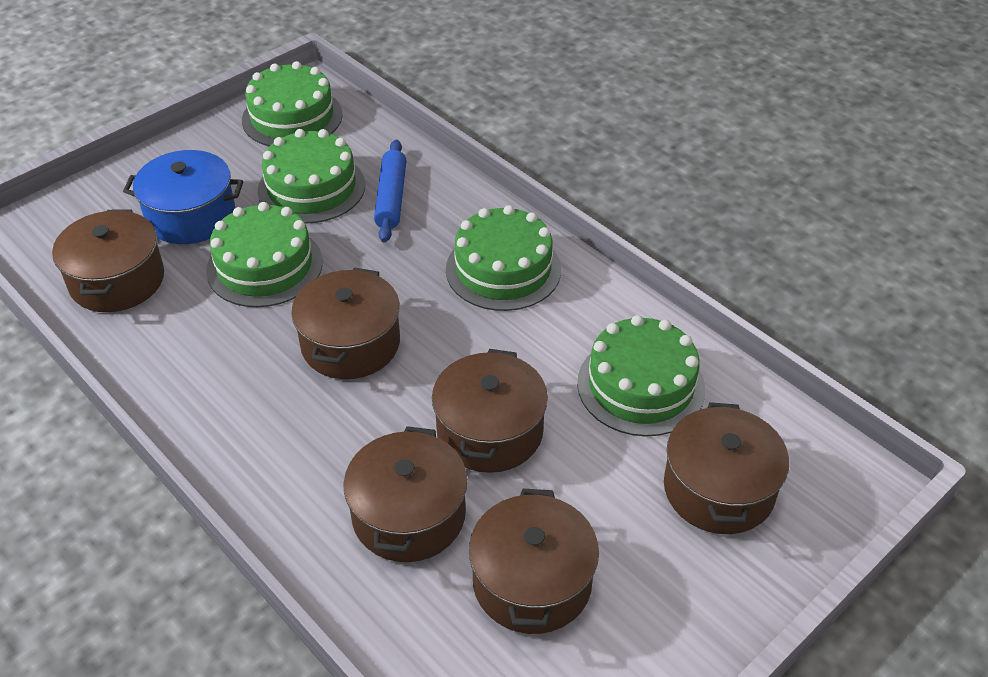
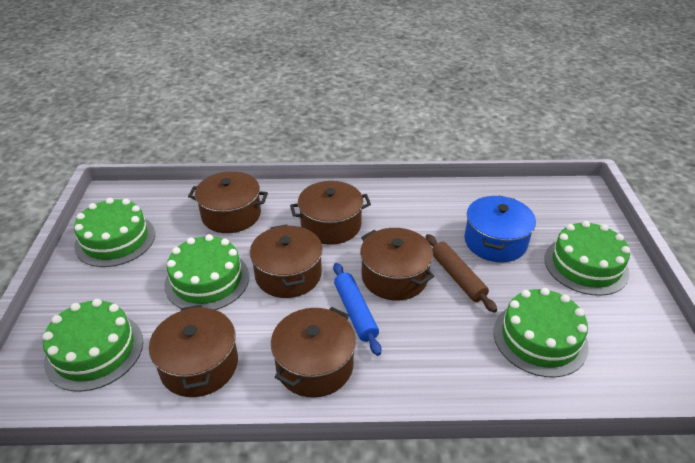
brown rolling pin: 0 -> 1

